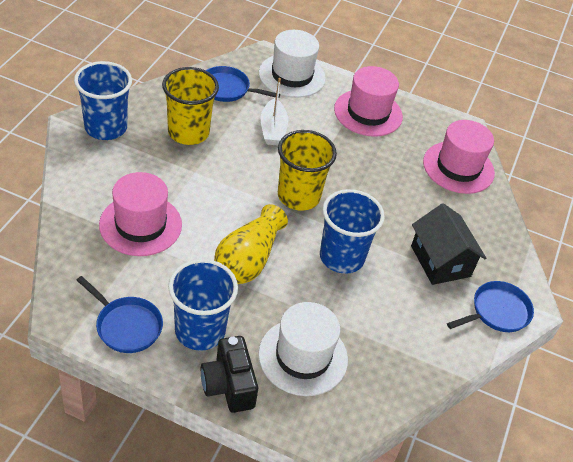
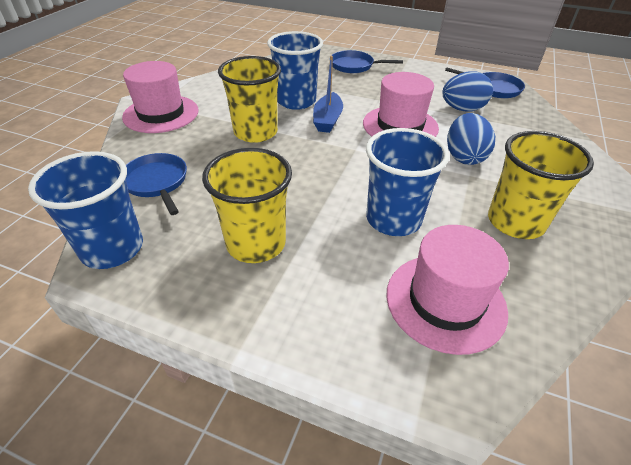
black camera: 1 -> 0
black house: 1 -> 0
blue boat: 0 -> 1
blue egg: 0 -> 2
white boat: 1 -> 0
white hat: 2 -> 0
yellow cup: 2 -> 3
yellow vase: 1 -> 0

